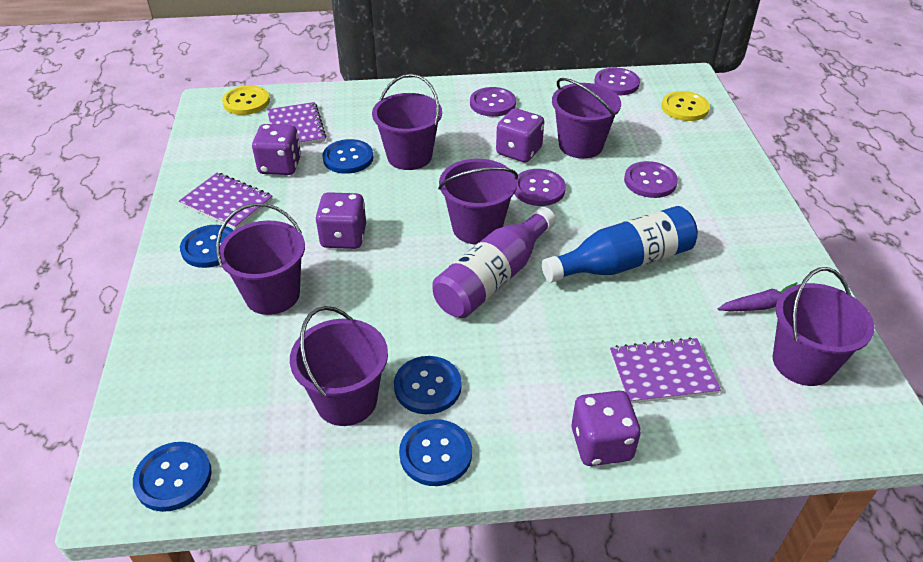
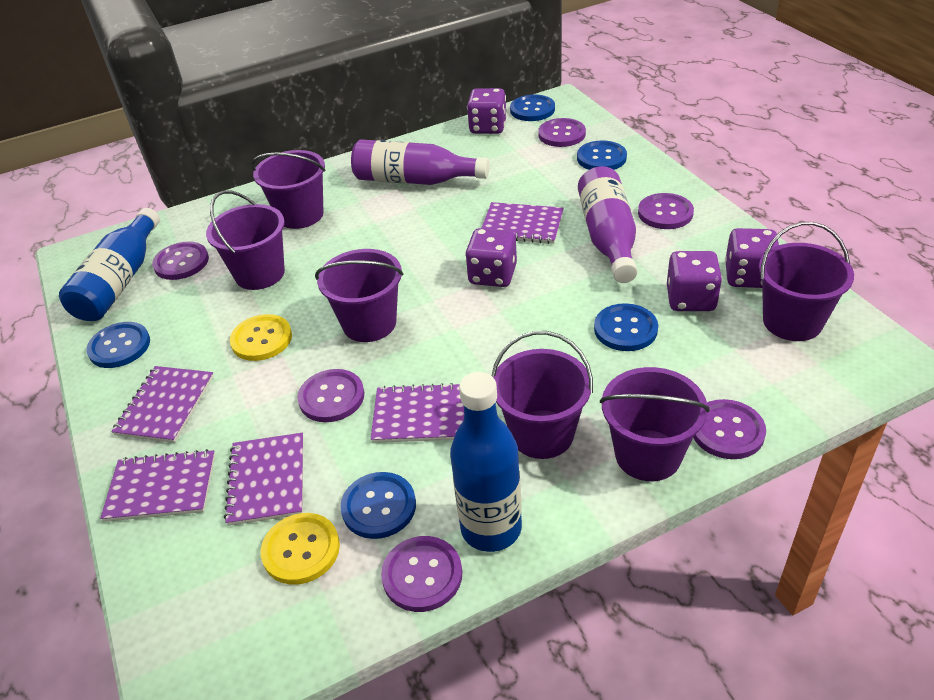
blue bottle: 1 -> 2
purple bottle: 1 -> 2
purple button: 4 -> 6
purple carrot: 1 -> 0
purple notebook: 3 -> 5

